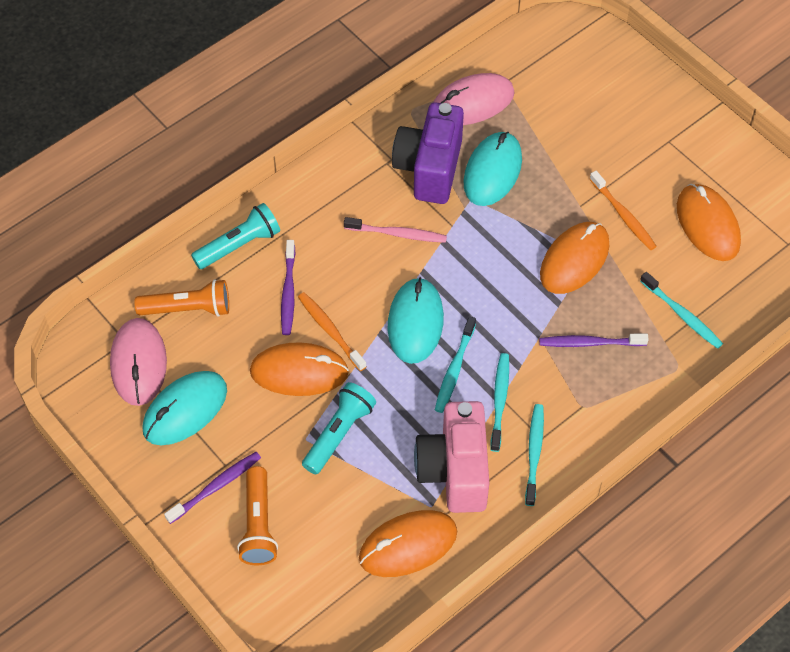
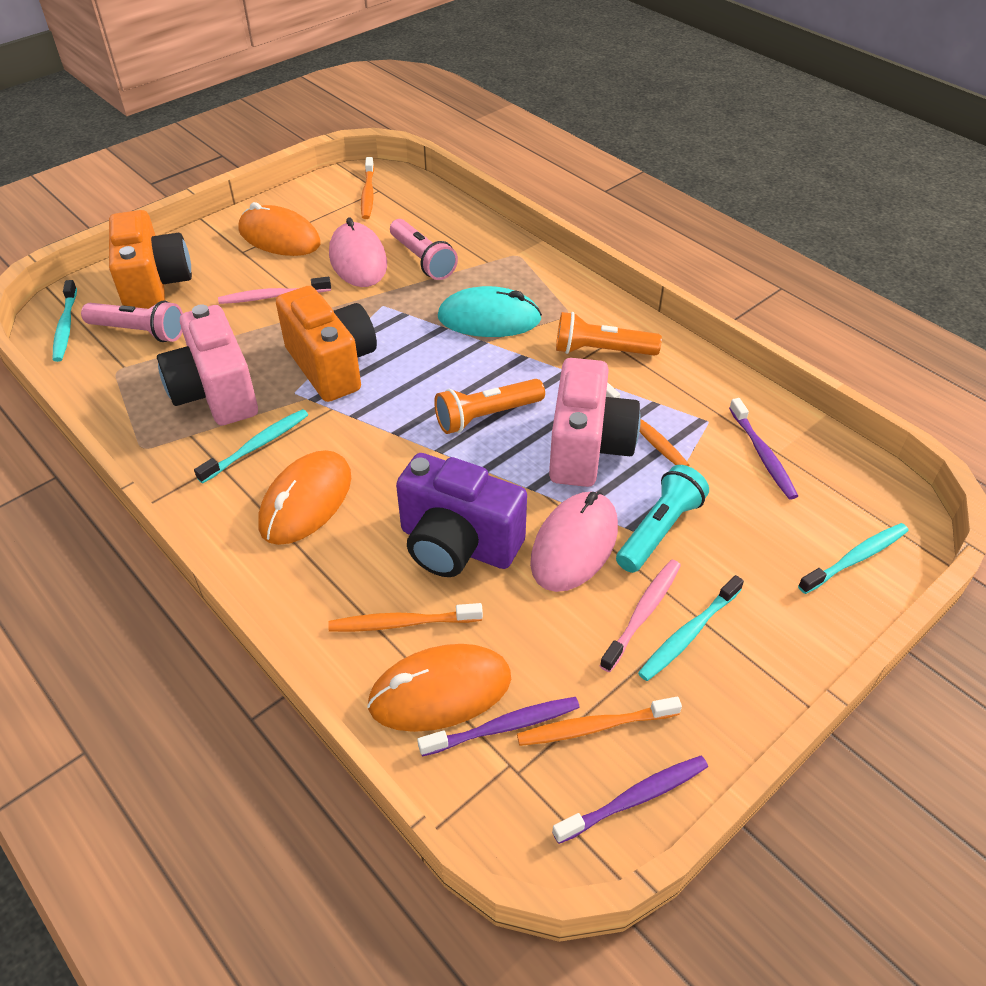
orange camera: 0 -> 2
orange mouse: 4 -> 3
orange toothbrush: 2 -> 4
pink camera: 1 -> 2
pink flashlight: 0 -> 2
pink toothbrush: 1 -> 2
turquoise flashlight: 2 -> 1
turquoise mouse: 3 -> 1

